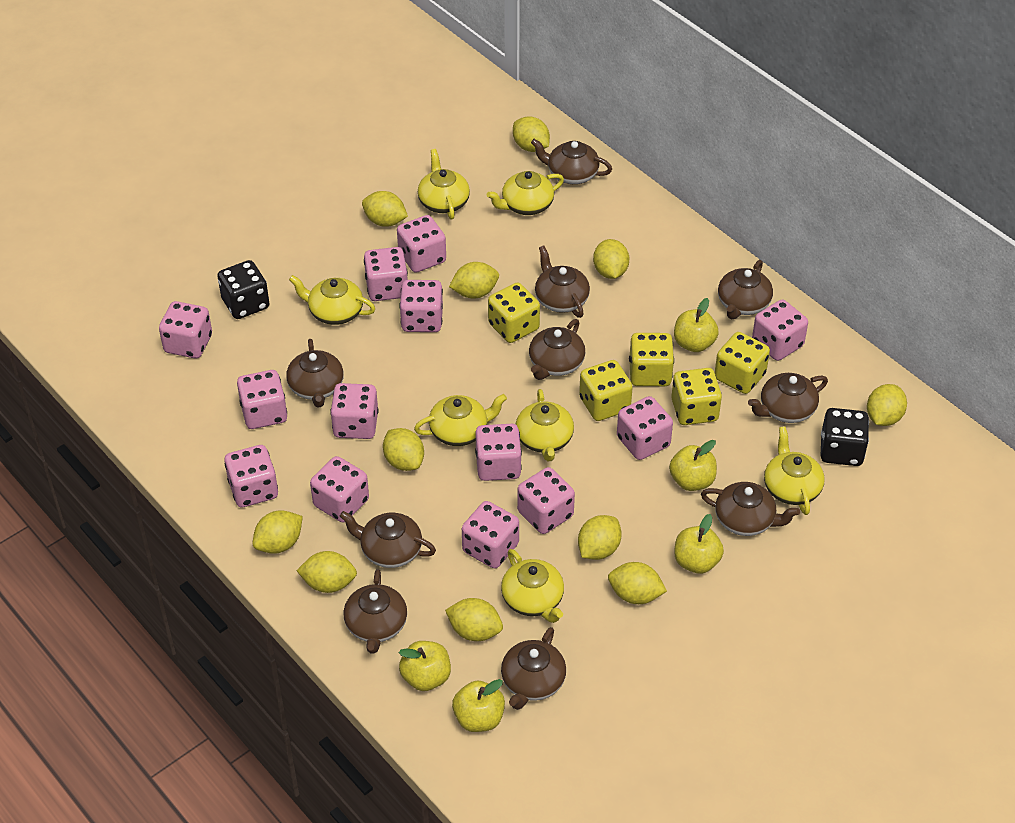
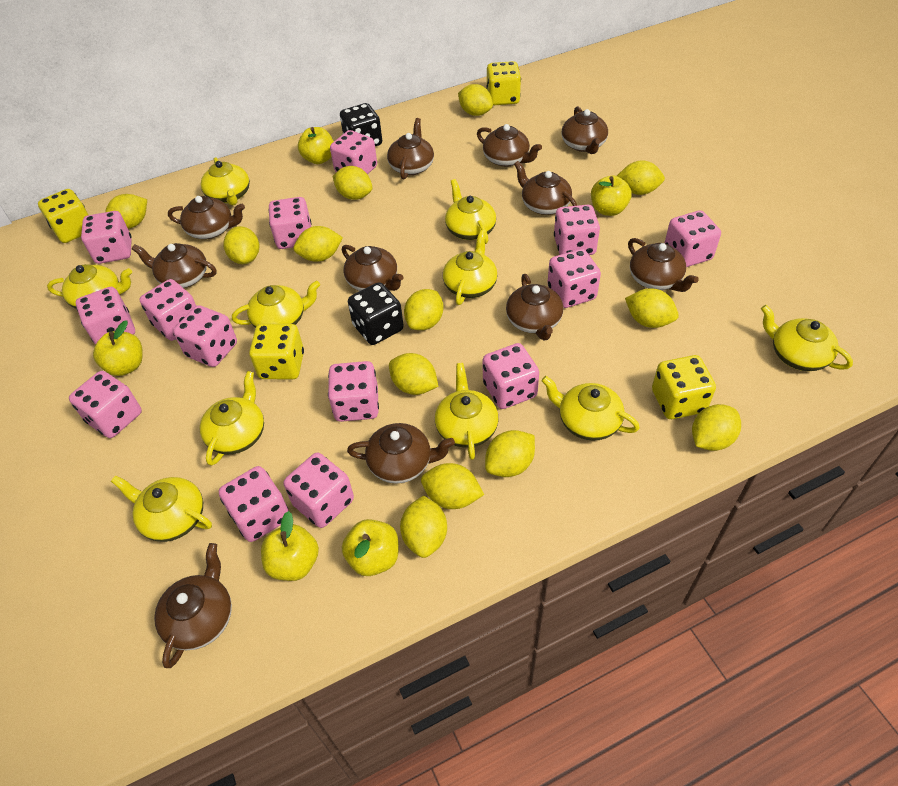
brown teapot: 10 -> 11
pink dice: 13 -> 14
yellow dice: 5 -> 4
yellow lemon: 11 -> 13
yellow teapot: 7 -> 10

